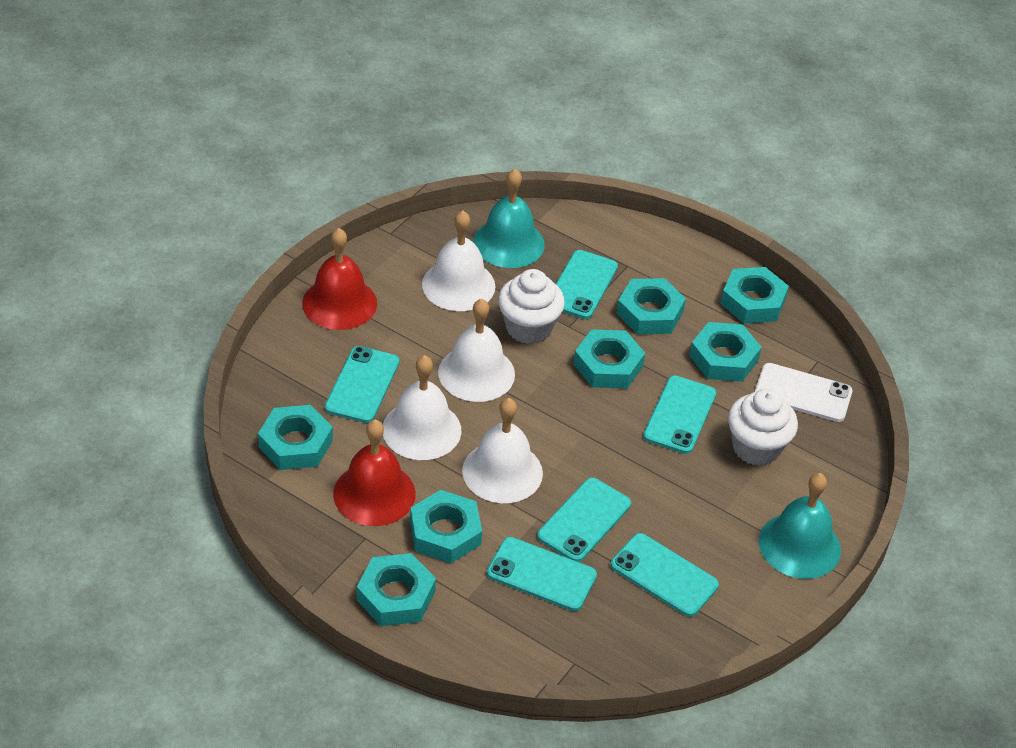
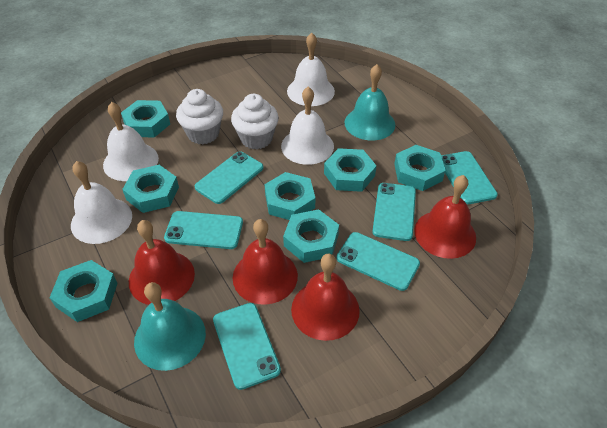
red bell: 2 -> 4
white phone: 1 -> 0

